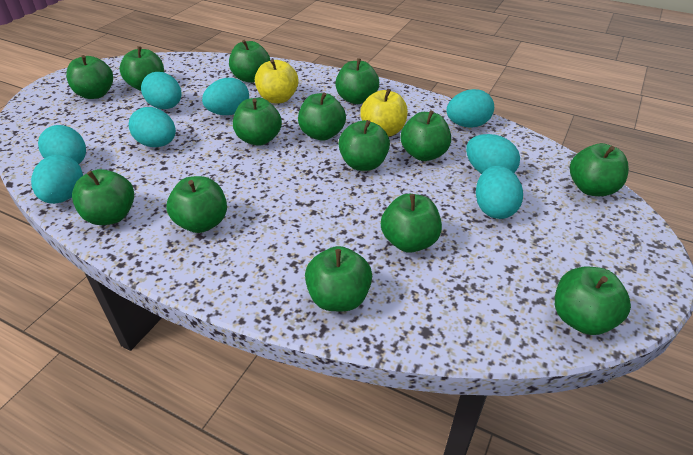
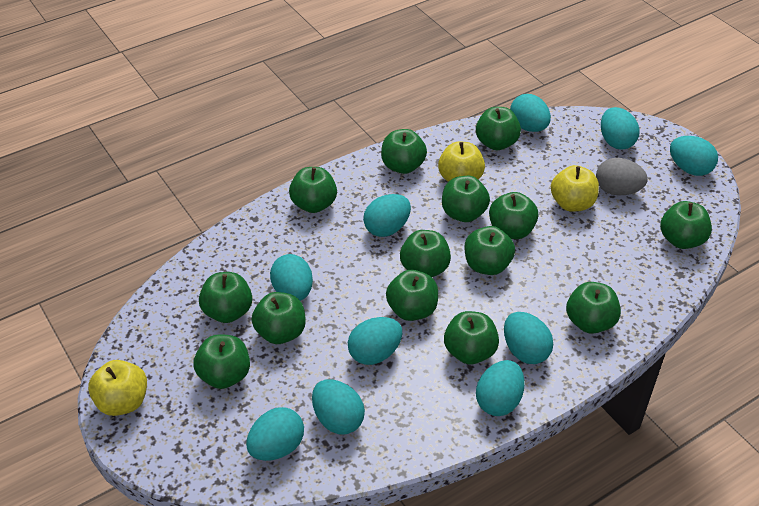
grey egg: 0 -> 1
turquoise egg: 8 -> 10
yellow apple: 2 -> 3

